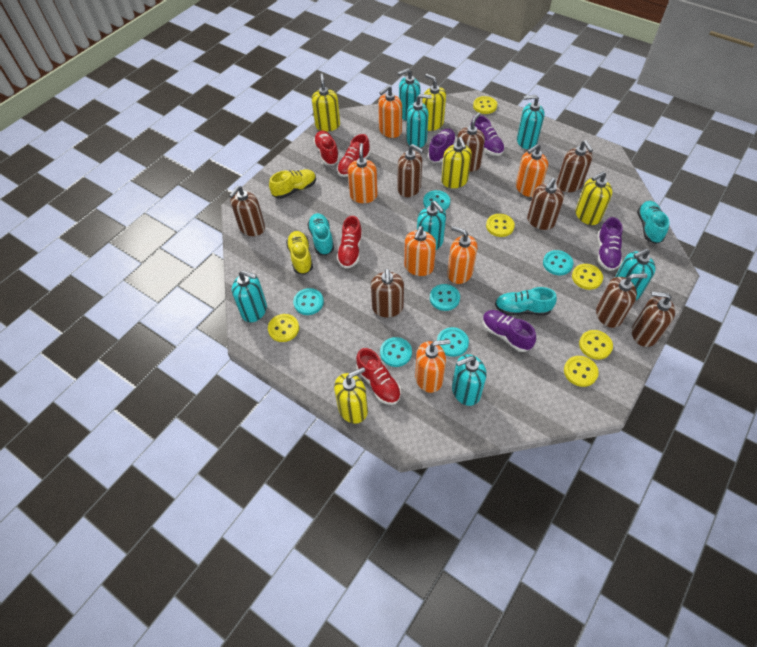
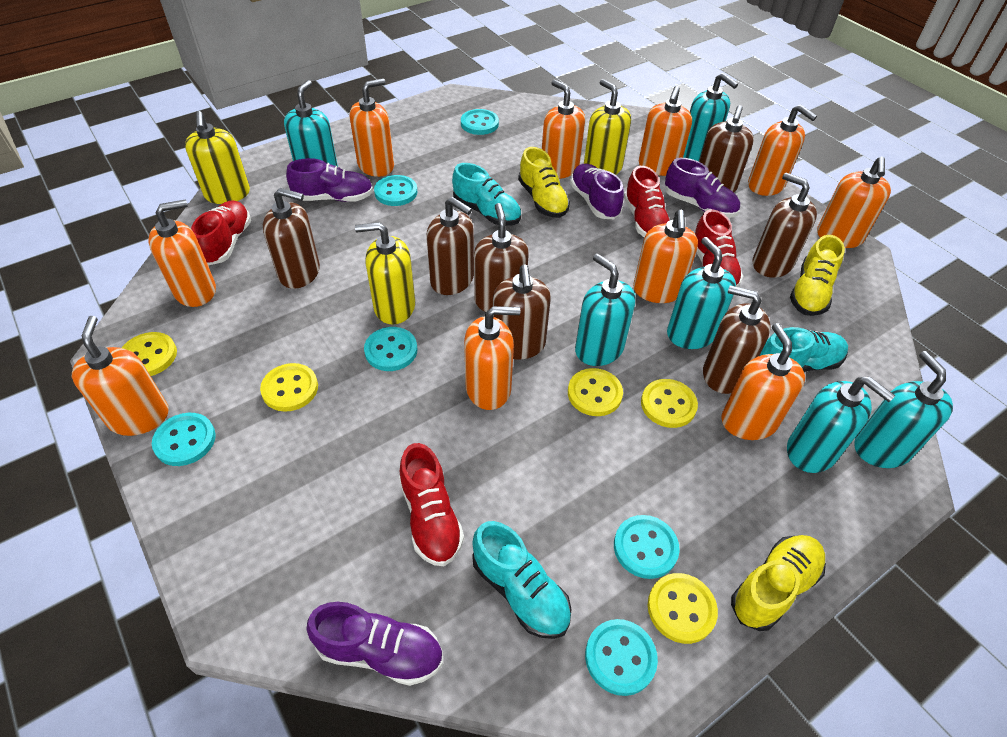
brown soap dispenser: 8 -> 7
orange soap dispenser: 6 -> 10
turquoise soap dispenser: 7 -> 6
yellow button: 6 -> 5
yellow shoe: 2 -> 3
yellow soap dispenser: 5 -> 3

